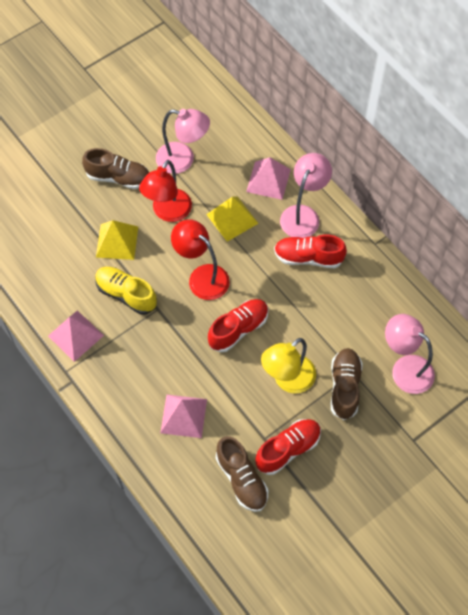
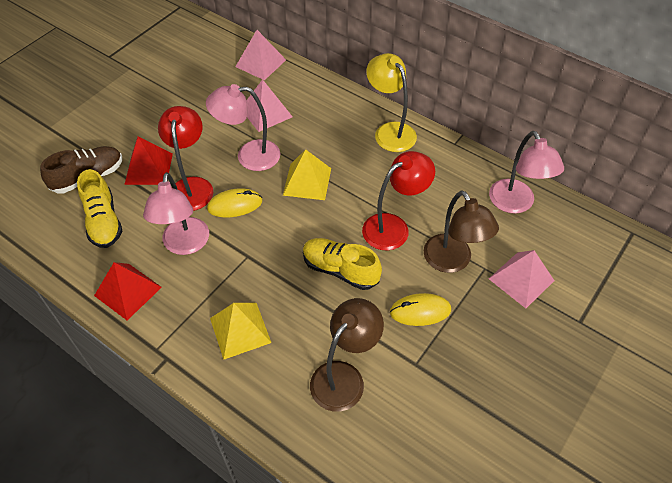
brown lamp: 0 -> 2
brown shoe: 3 -> 1
red pyramid: 0 -> 2
red shoe: 3 -> 0
yellow mouse: 0 -> 2
yellow shoe: 1 -> 2

